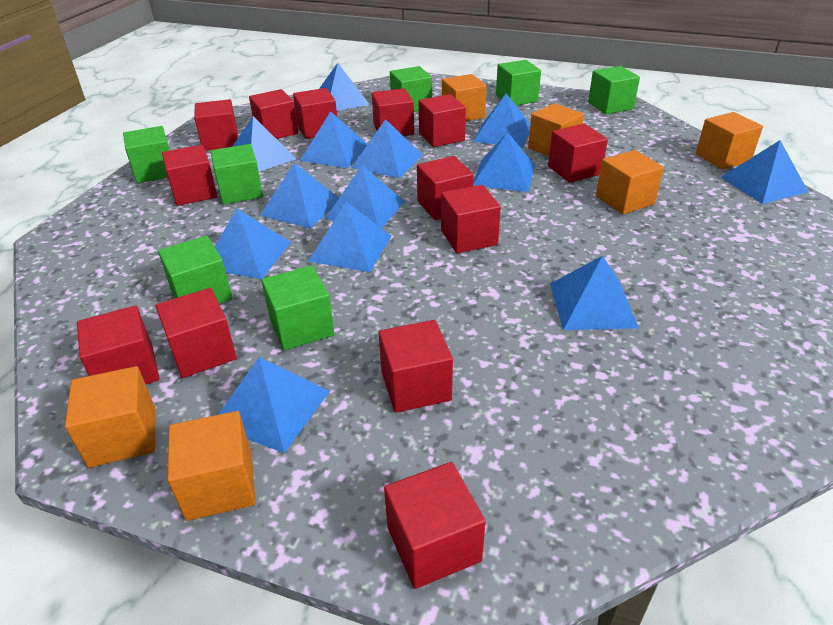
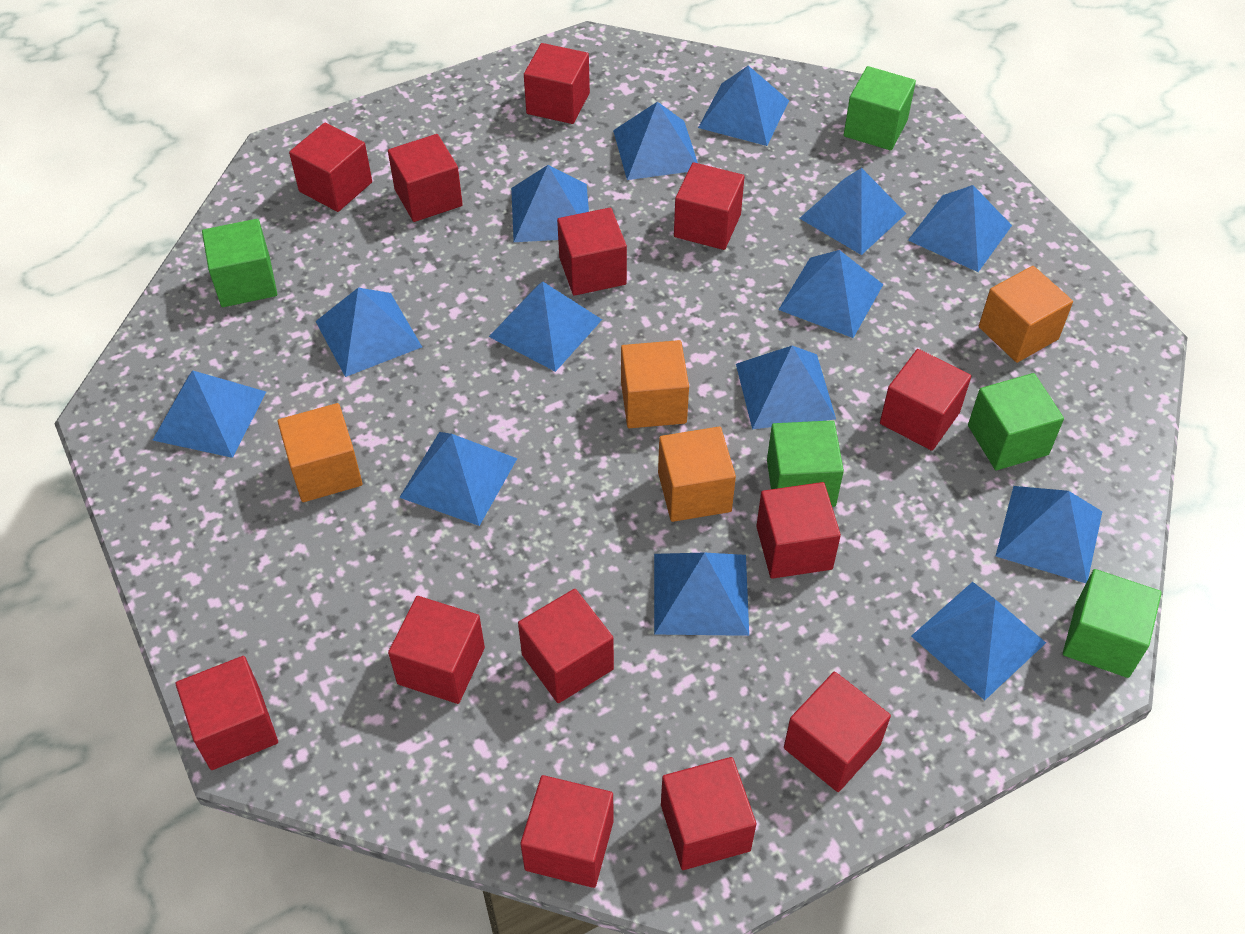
blue pyramid: 13 -> 14
green cube: 7 -> 5
orange cube: 6 -> 4

